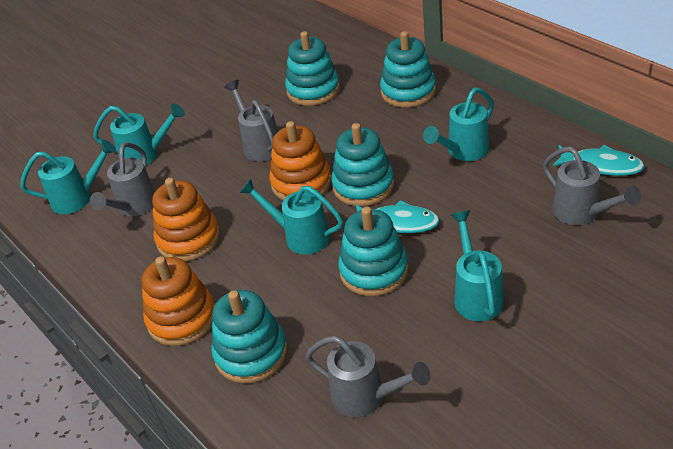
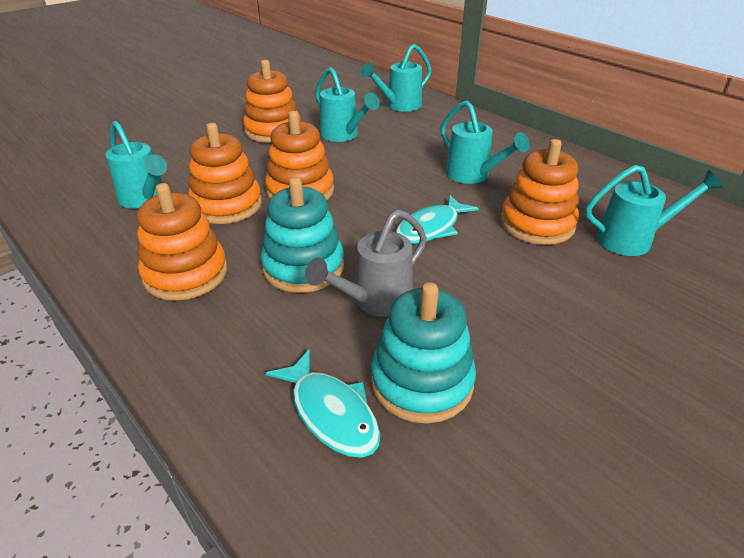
grey watering can: 4 -> 1
orange stacking toy: 3 -> 5
turquoise stacking toy: 5 -> 2

